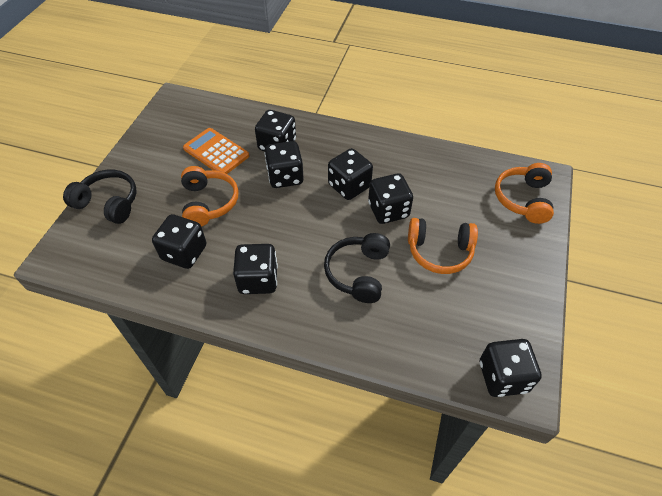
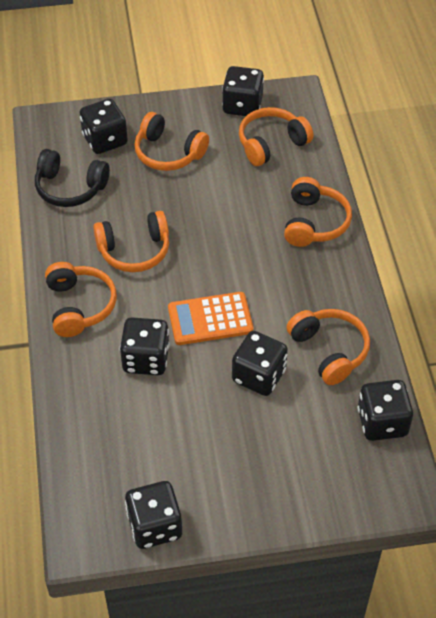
black dice: 7 -> 6
black headphones: 2 -> 1
orange headphones: 3 -> 6

